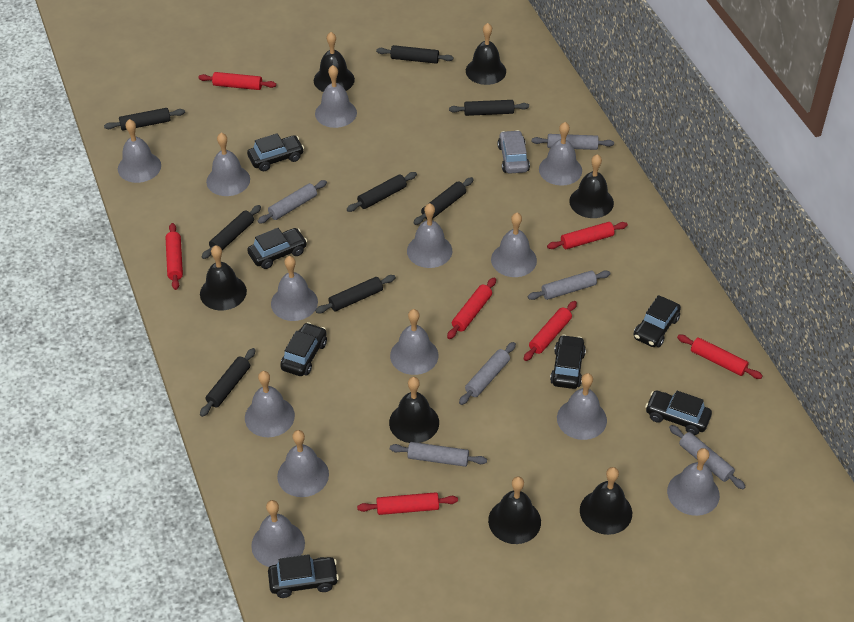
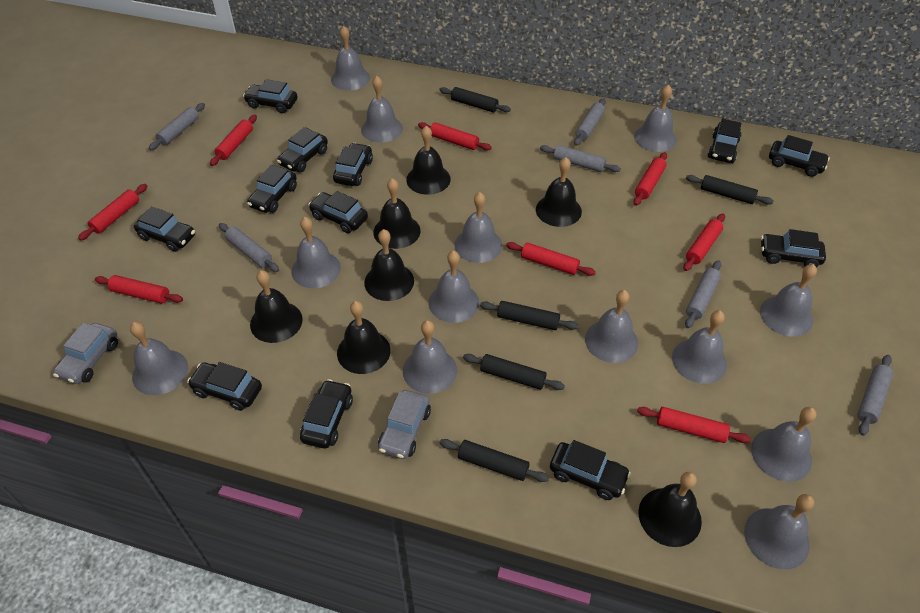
black car: 7 -> 12
black rolling pin: 8 -> 5
grey car: 1 -> 2
red rolling pin: 7 -> 8

